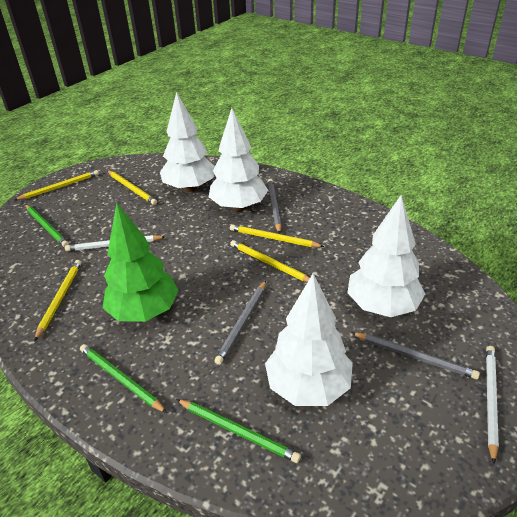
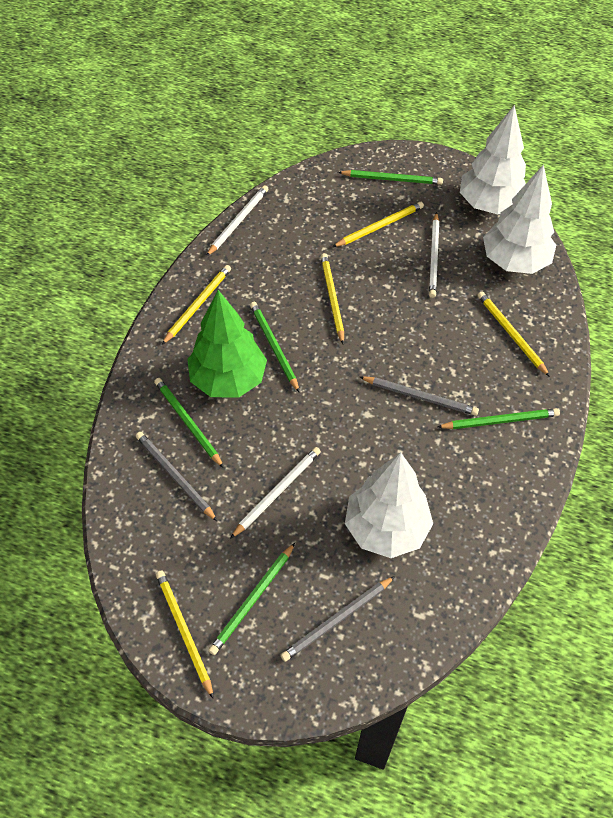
green pencil: 3 -> 5
white pencil: 2 -> 3
white tree: 4 -> 3

